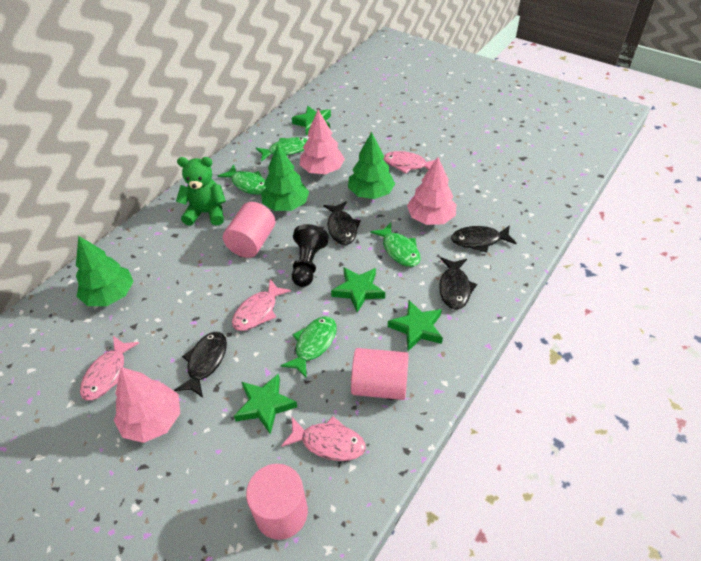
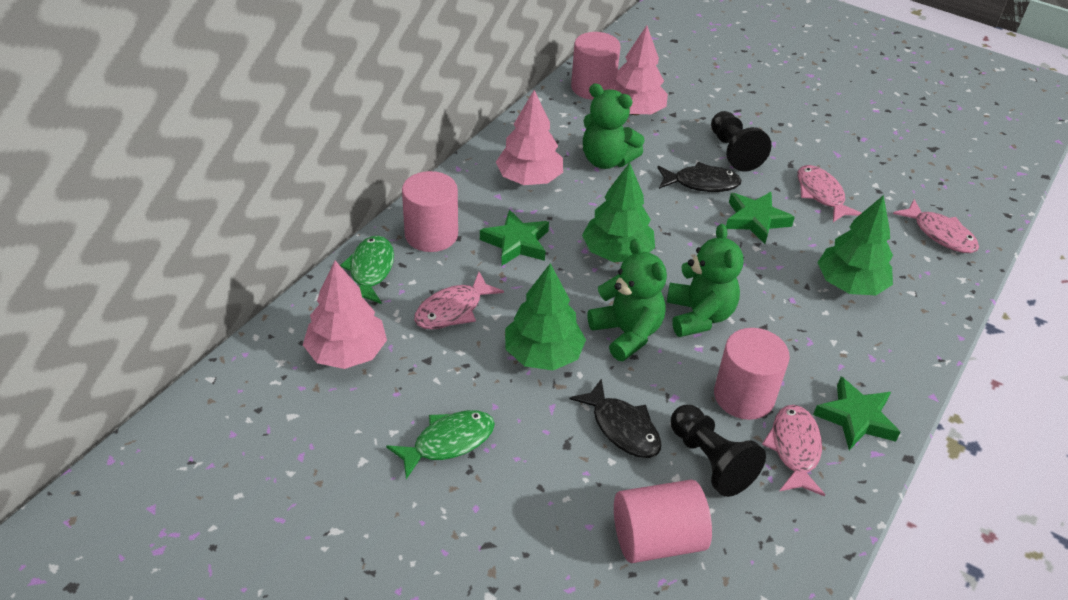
black fish: 4 -> 2
black pawn: 1 -> 2
green fish: 4 -> 2
green star: 4 -> 3
green teddy bear: 1 -> 3
pink cylinder: 3 -> 4

